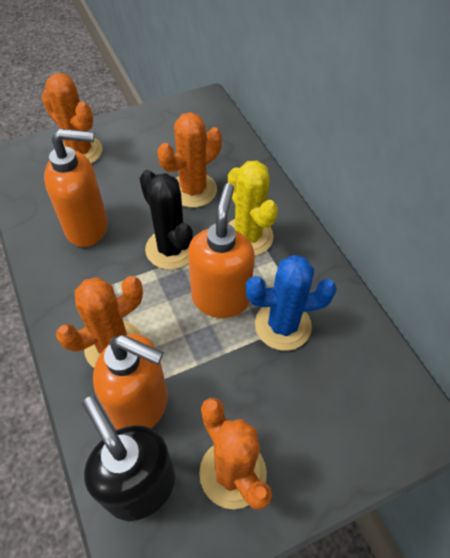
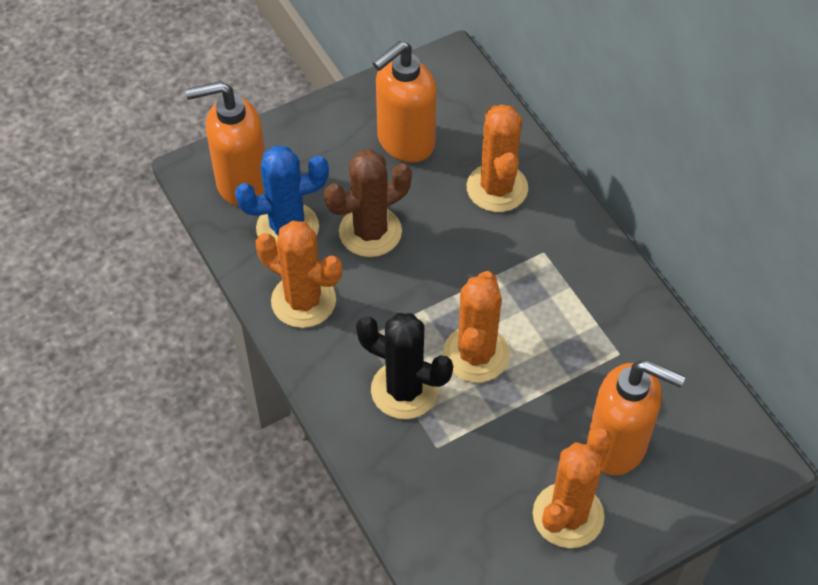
black soap dispenser: 1 -> 0
brown cactus: 0 -> 1
yellow cactus: 1 -> 0

